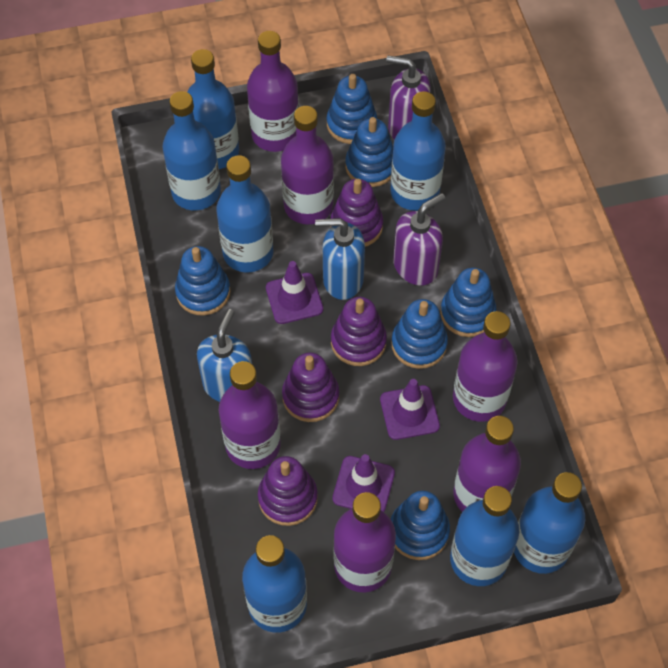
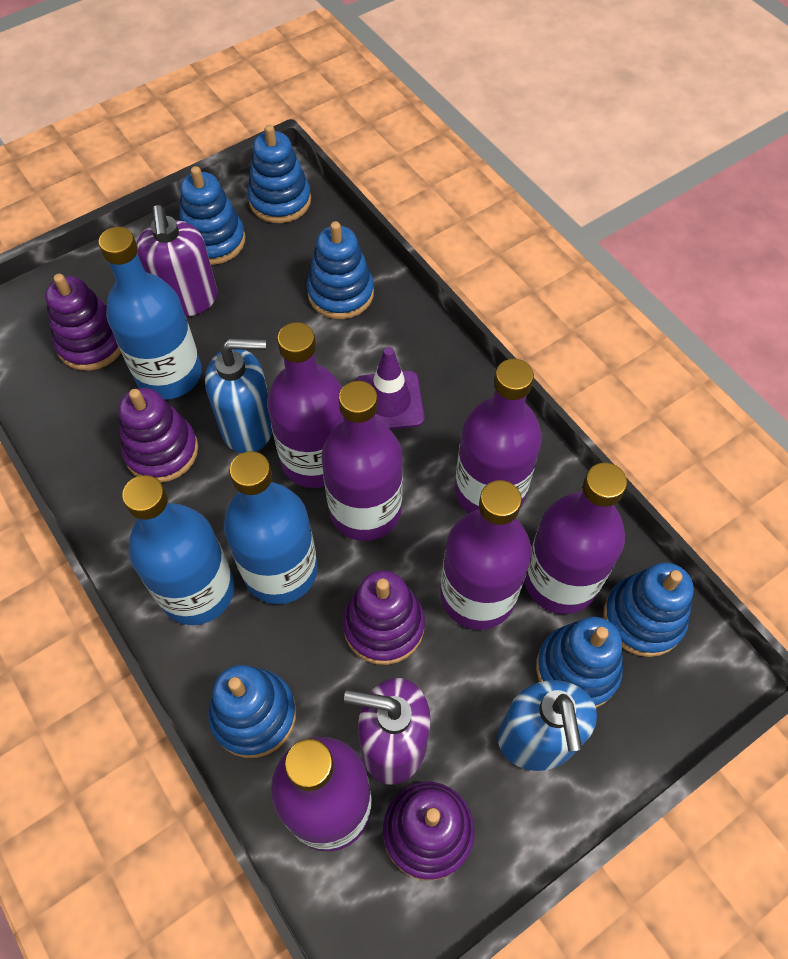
blue bottle: 7 -> 3
purple traffic cone: 3 -> 1

